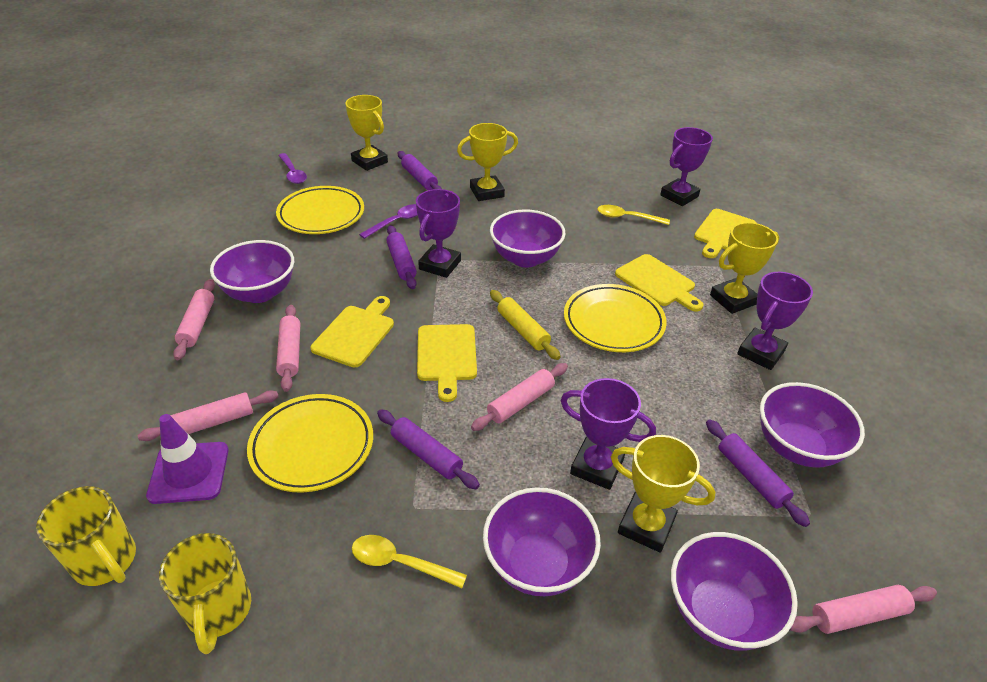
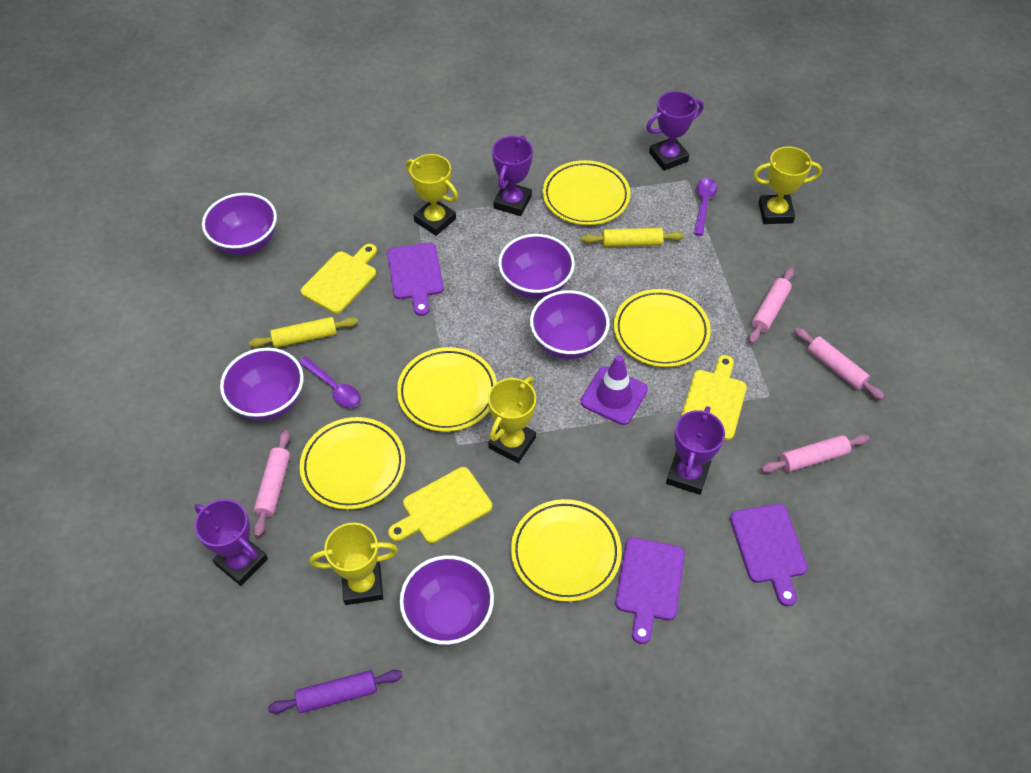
pink rolling pin: 5 -> 4
purple cutting board: 0 -> 3
purple rolling pin: 4 -> 1
yellow cutting board: 4 -> 3
yellow mug: 2 -> 0
yellow plate: 3 -> 5
yellow rolling pin: 1 -> 2
yellow spoon: 2 -> 0

